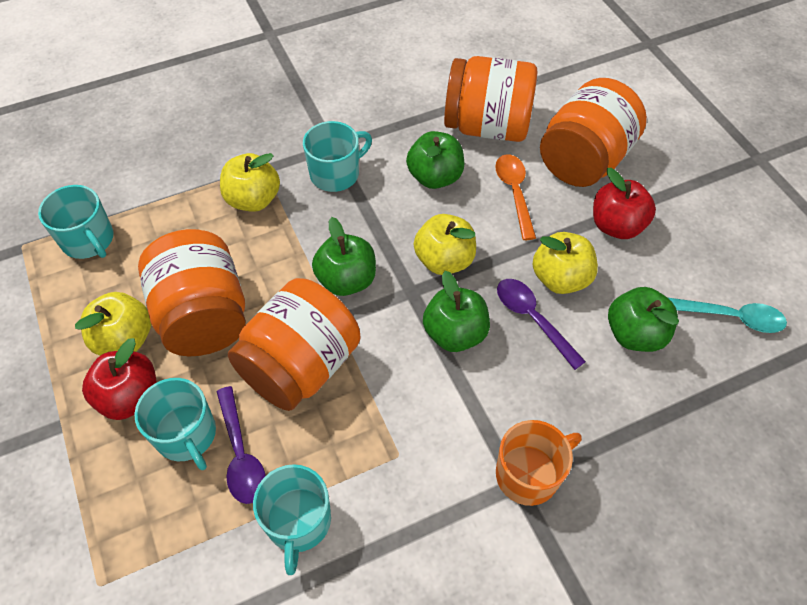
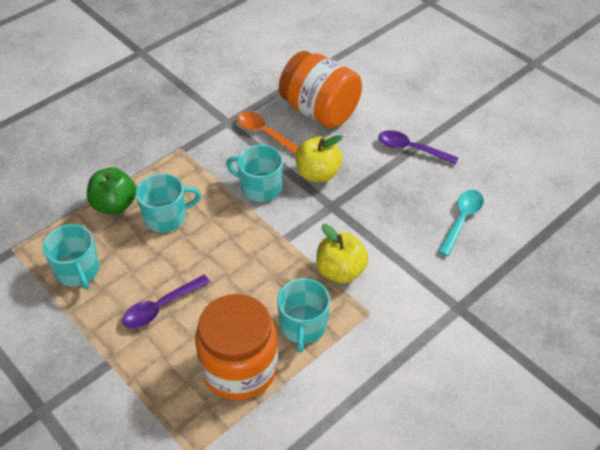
green apple: 4 -> 1
orange jar: 4 -> 2
orange mug: 1 -> 0
red apple: 2 -> 0
yellow apple: 4 -> 2

